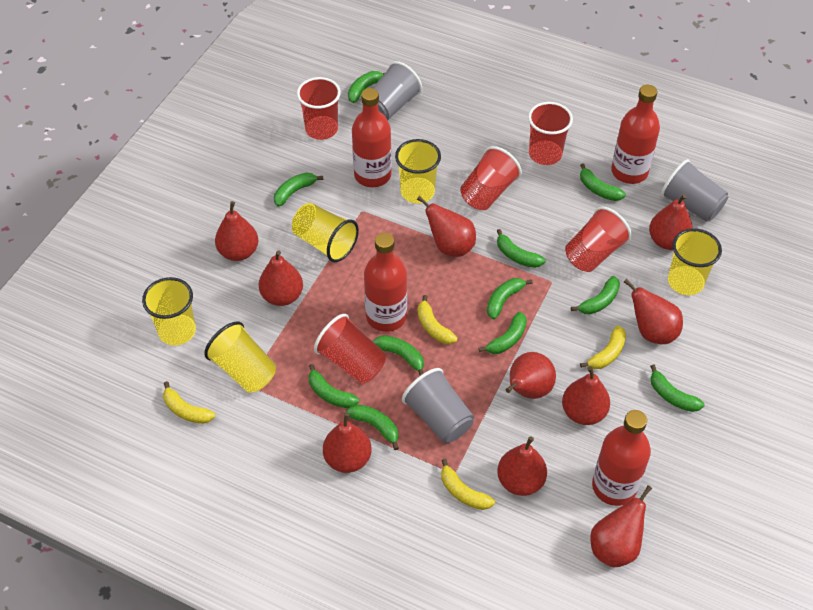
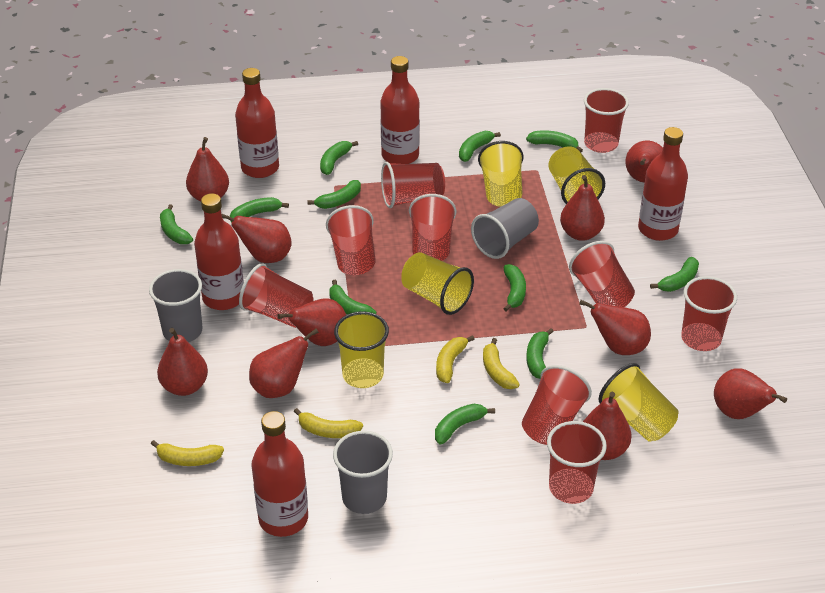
red bottle: 4 -> 5
red cup: 5 -> 9

